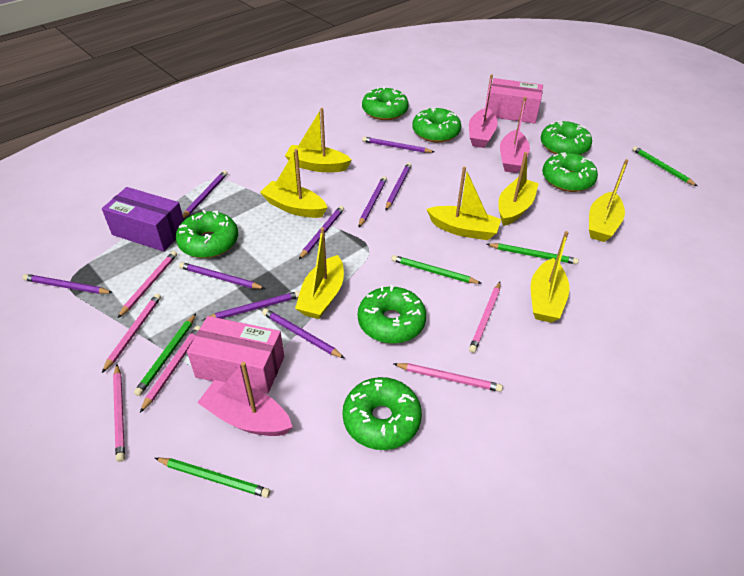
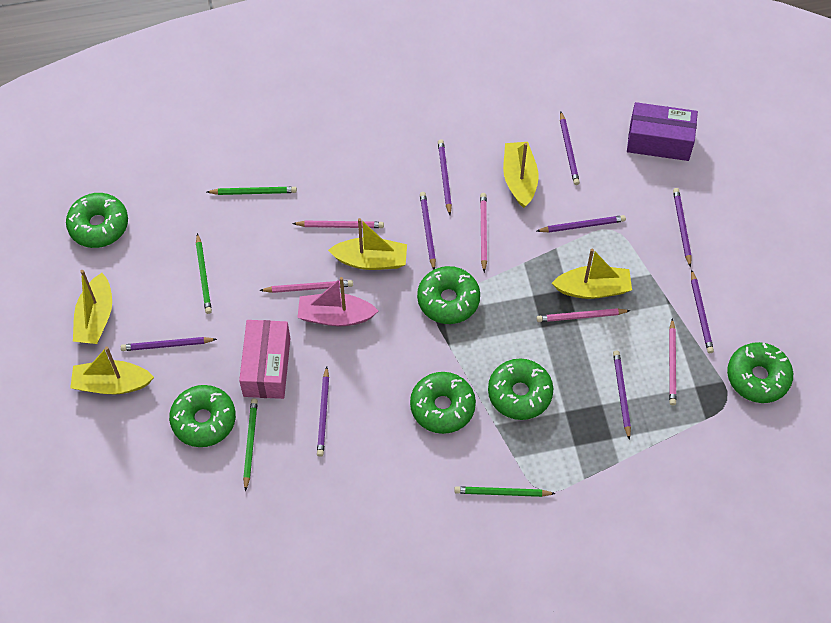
green donut: 7 -> 6
green pencil: 5 -> 4
pink boat: 3 -> 1
pink box: 2 -> 1
pink pencil: 6 -> 5
yellow boat: 7 -> 5

